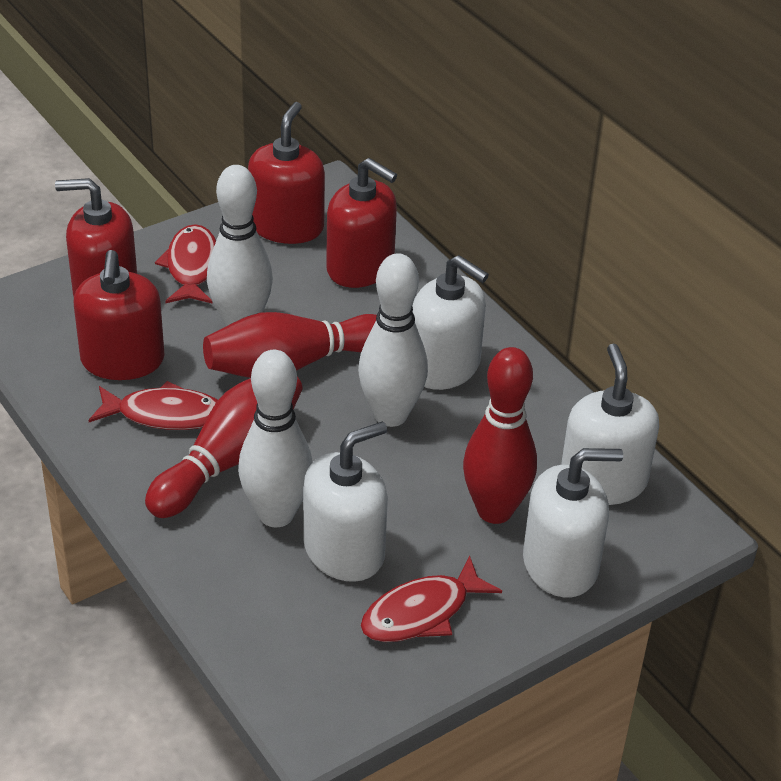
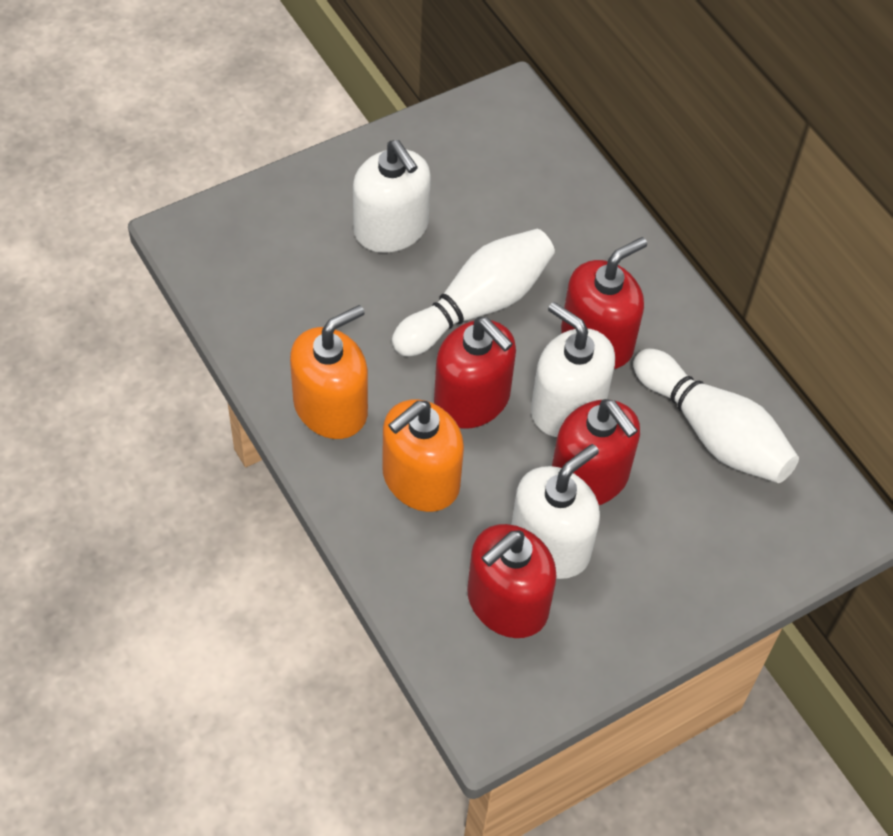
orange soap dispenser: 0 -> 2
red bowling pin: 3 -> 0
red fish: 3 -> 0
white bowling pin: 3 -> 2
white soap dispenser: 4 -> 3

